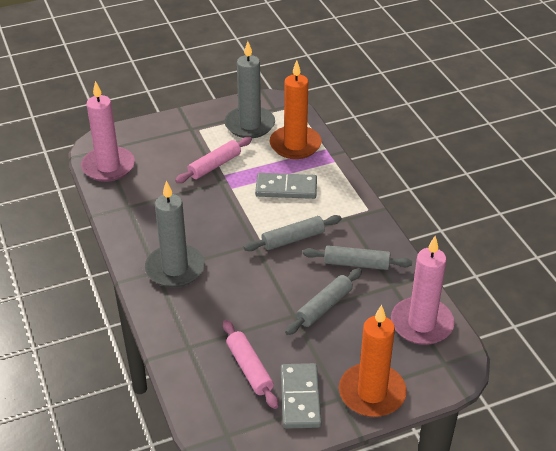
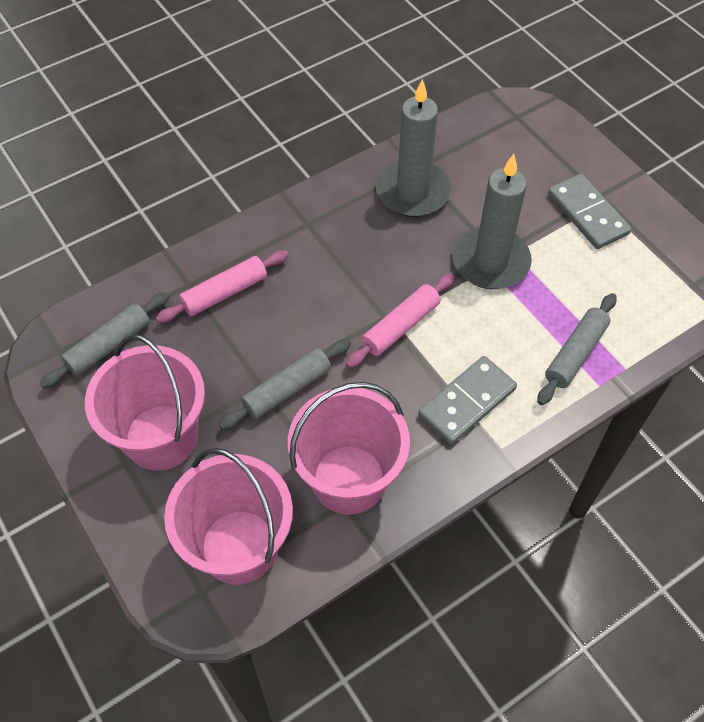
orange candle: 2 -> 0
pink bucket: 0 -> 3
pink candle: 2 -> 0

